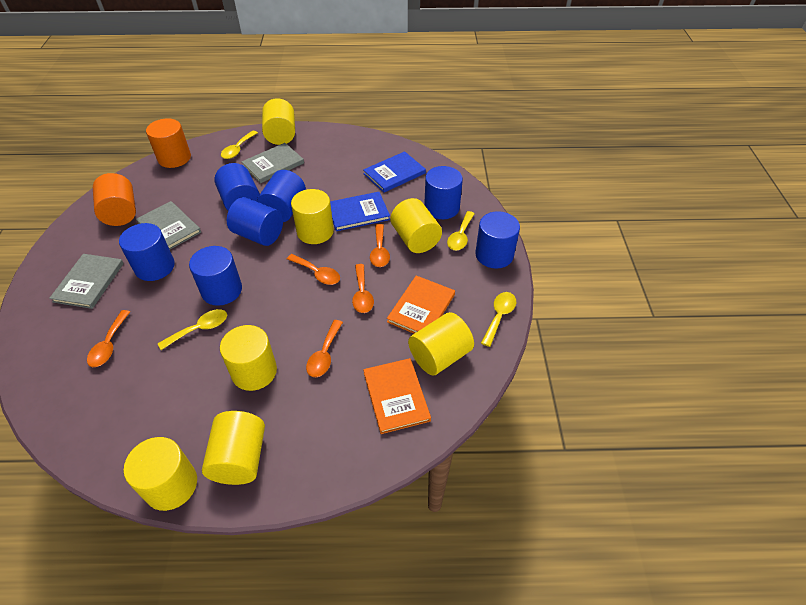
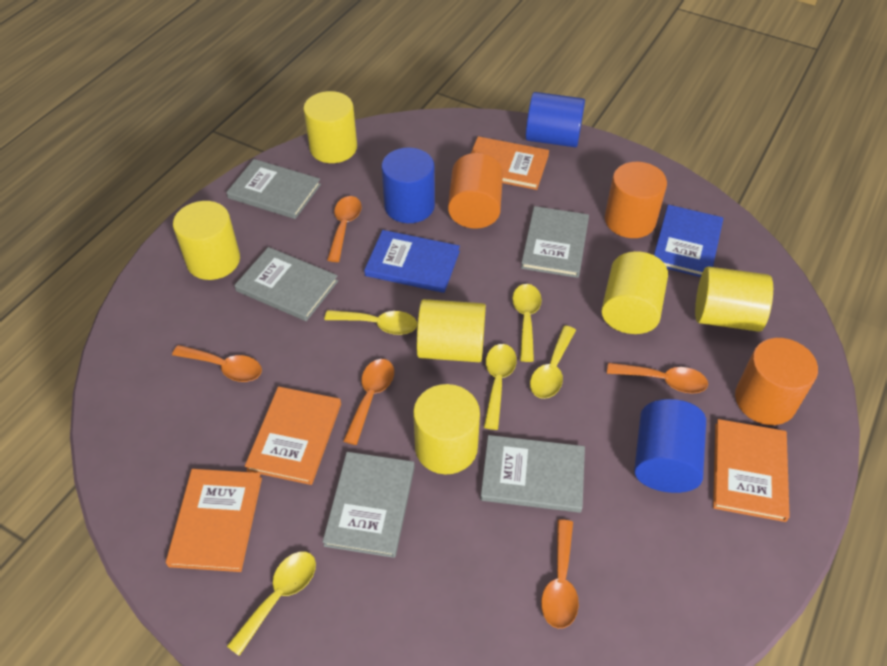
blue cylinder: 7 -> 3
grey book: 3 -> 5
orange book: 2 -> 4
orange cylinder: 2 -> 3
yellow cylinder: 7 -> 6
yellow spoon: 4 -> 5

